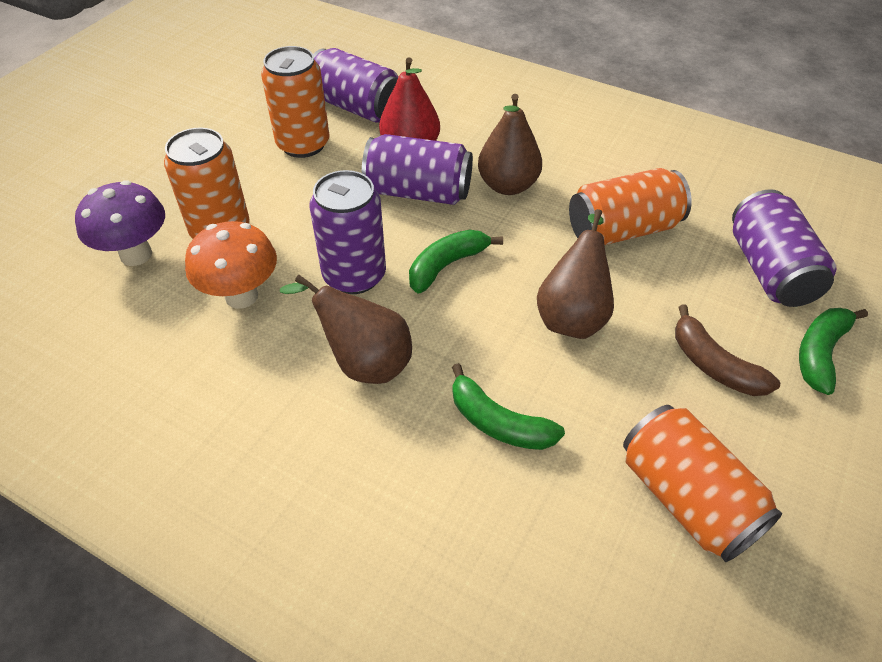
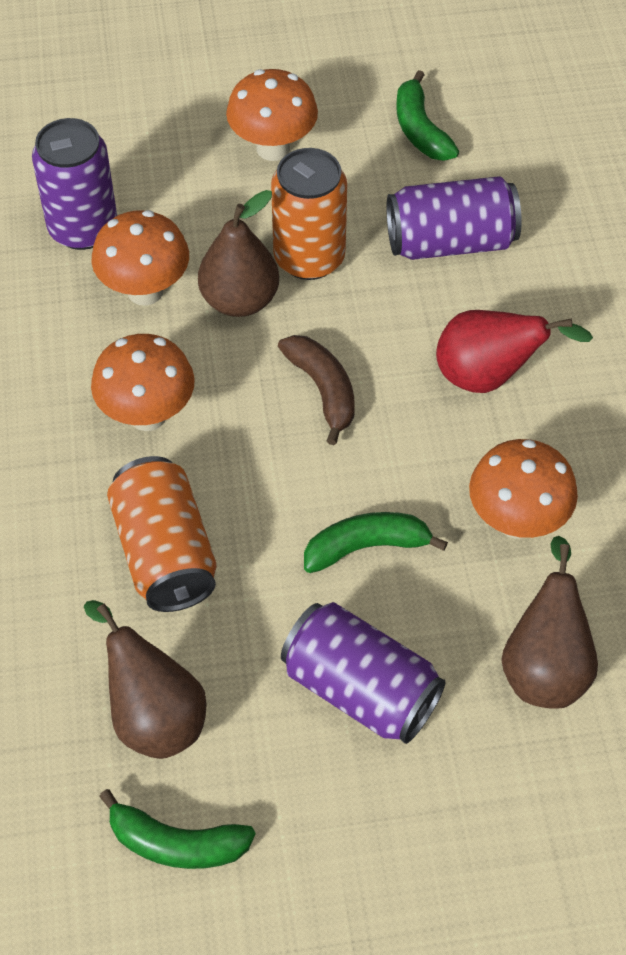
orange can: 4 -> 2
orange mushroom: 1 -> 4
purple can: 4 -> 3
purple mushroom: 1 -> 0

